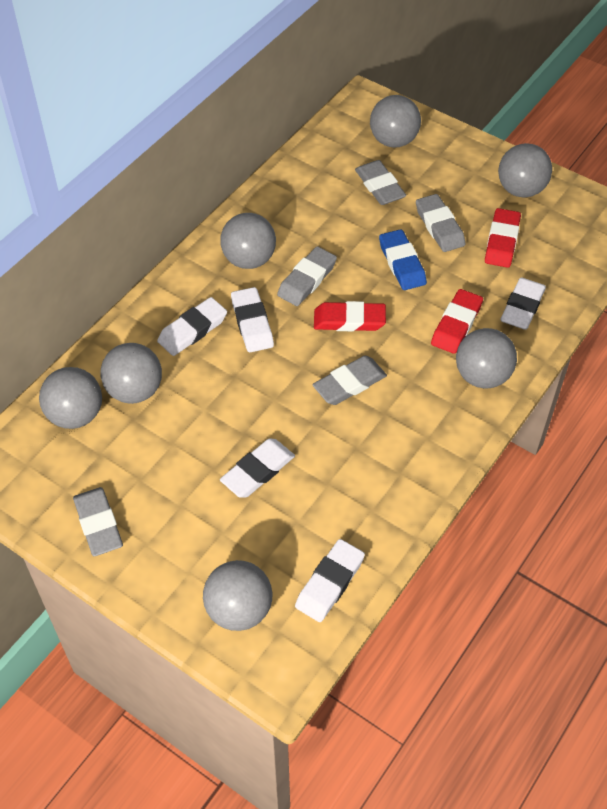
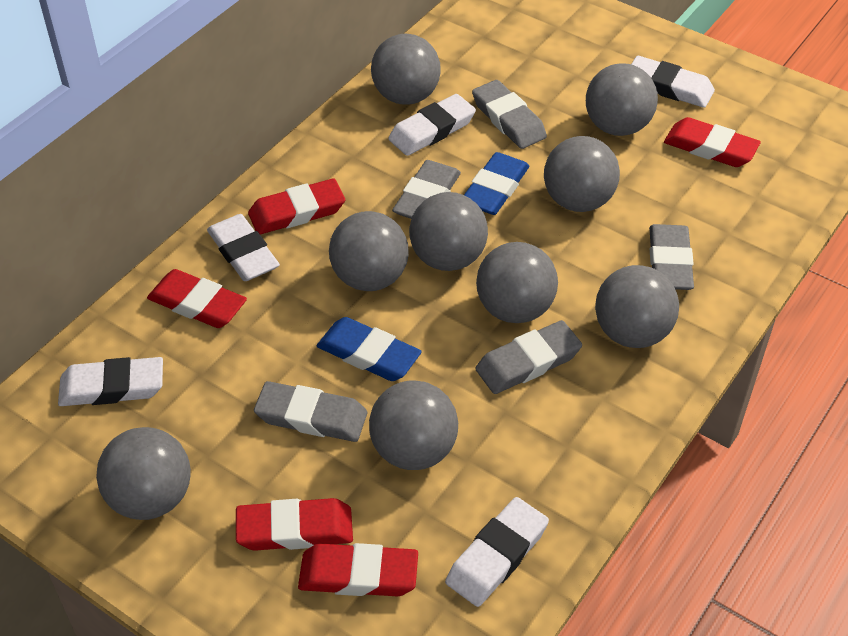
blue eraser: 1 -> 2
grey ball: 7 -> 9
red eraser: 3 -> 5

